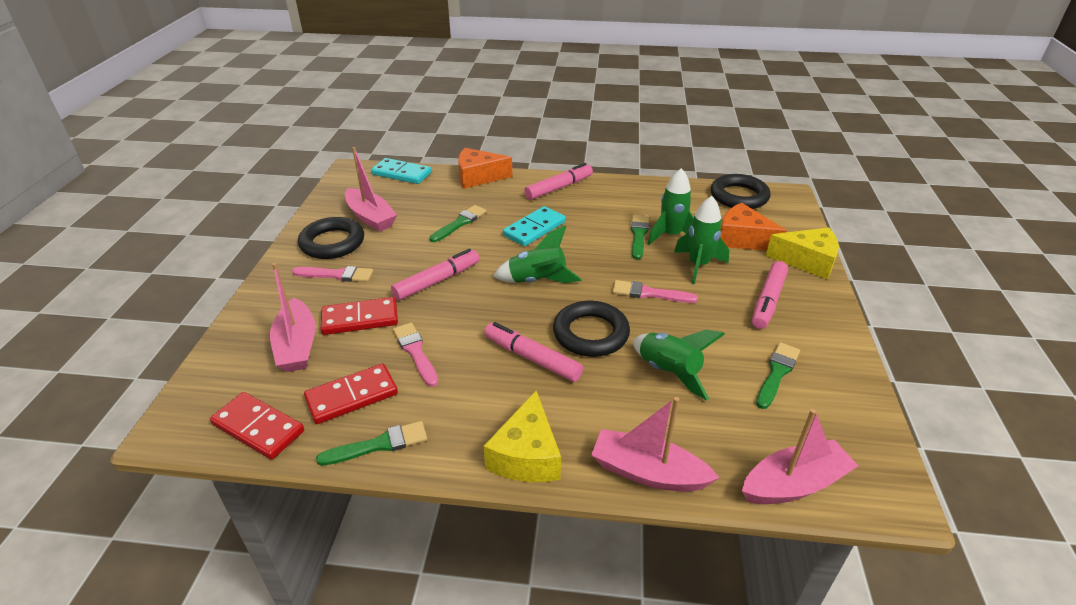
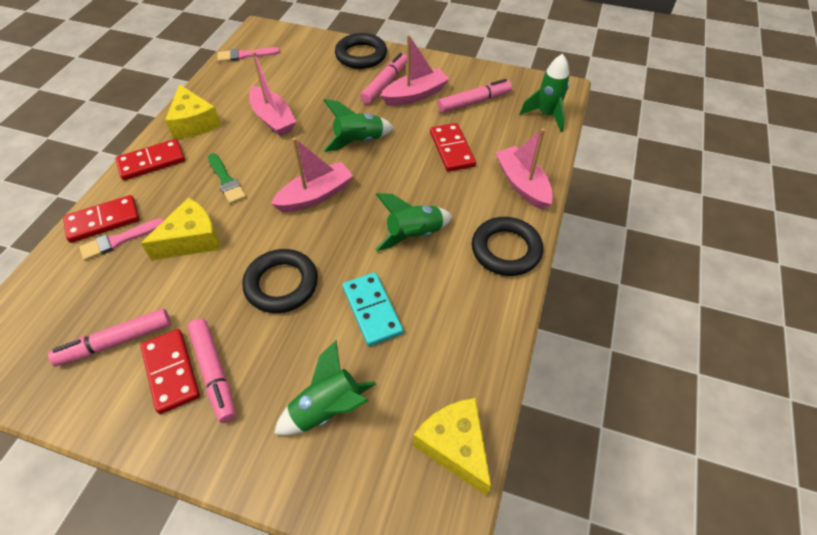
green brush: 4 -> 1
orange cheese: 2 -> 0
pink brush: 3 -> 2
red domino: 3 -> 4
turquoise domino: 2 -> 1
yellow cheese: 2 -> 3

